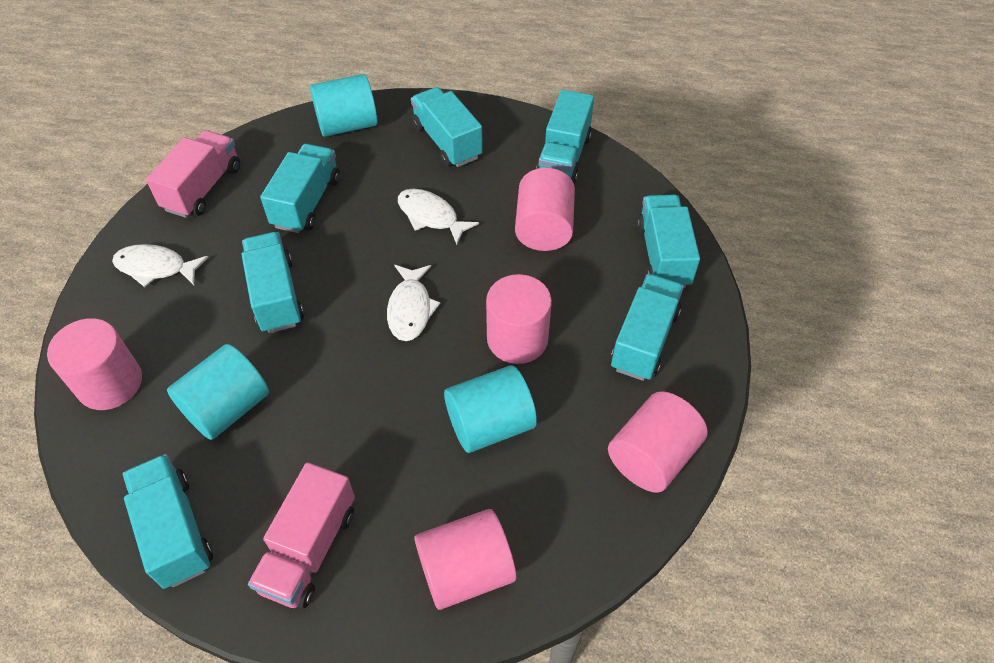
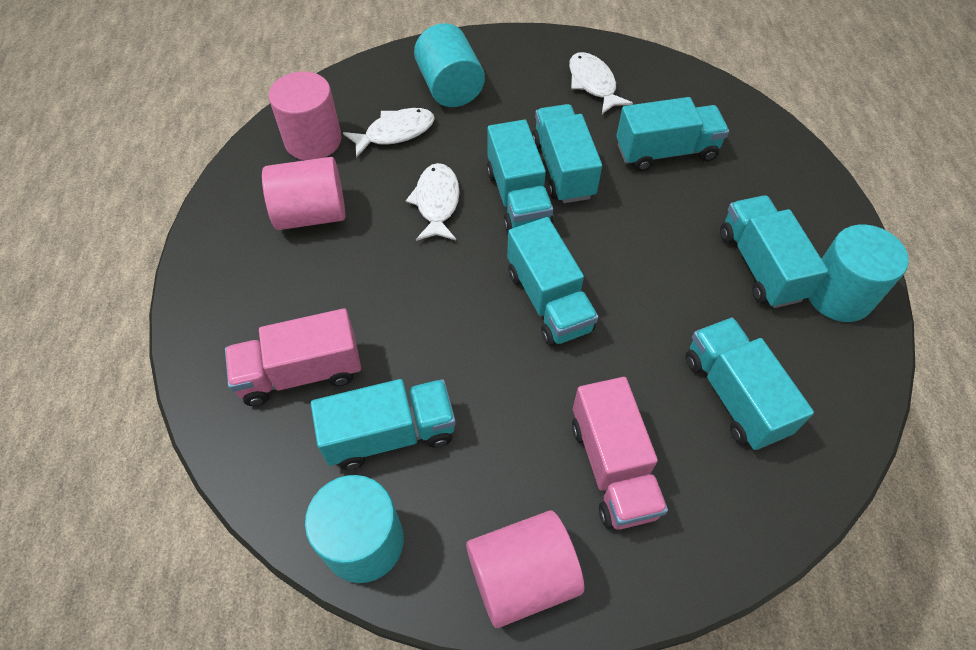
pink cylinder: 5 -> 3

